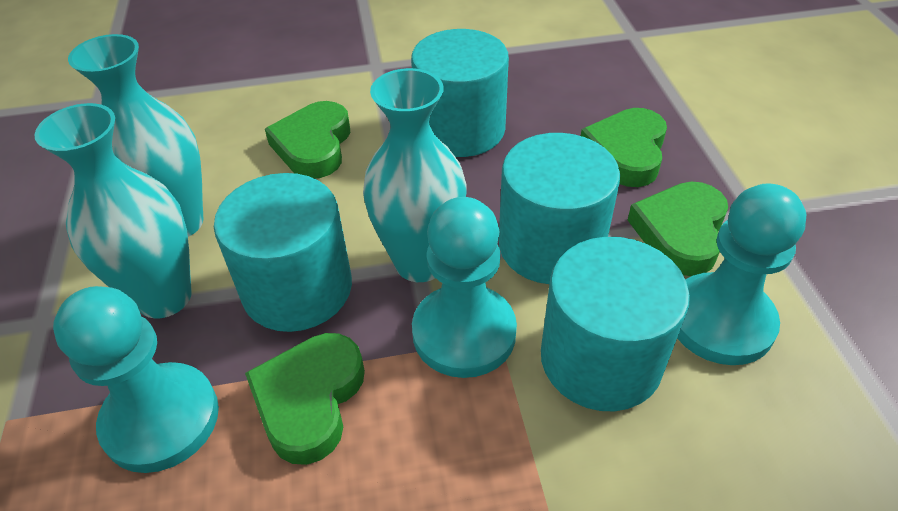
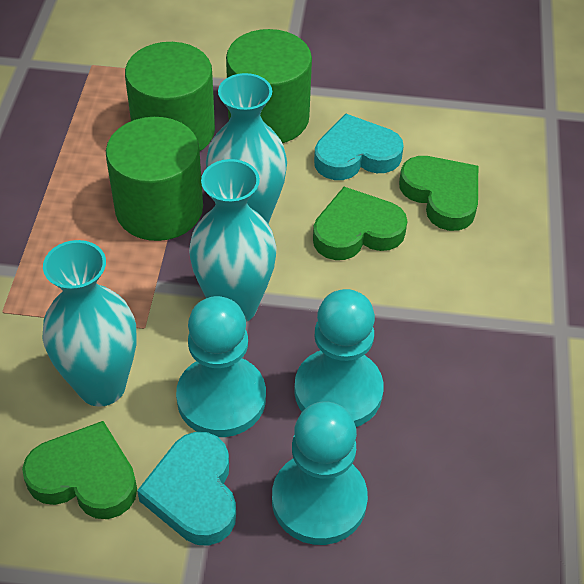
green cylinder: 0 -> 3
green heart: 4 -> 3
turquoise cylinder: 4 -> 0
turquoise heart: 0 -> 2

